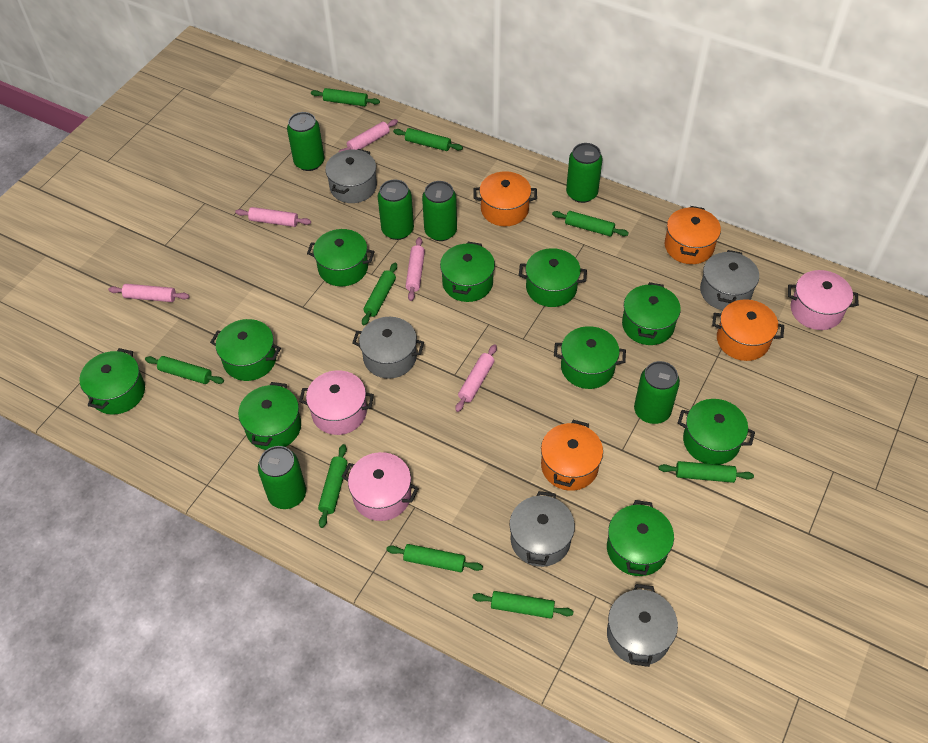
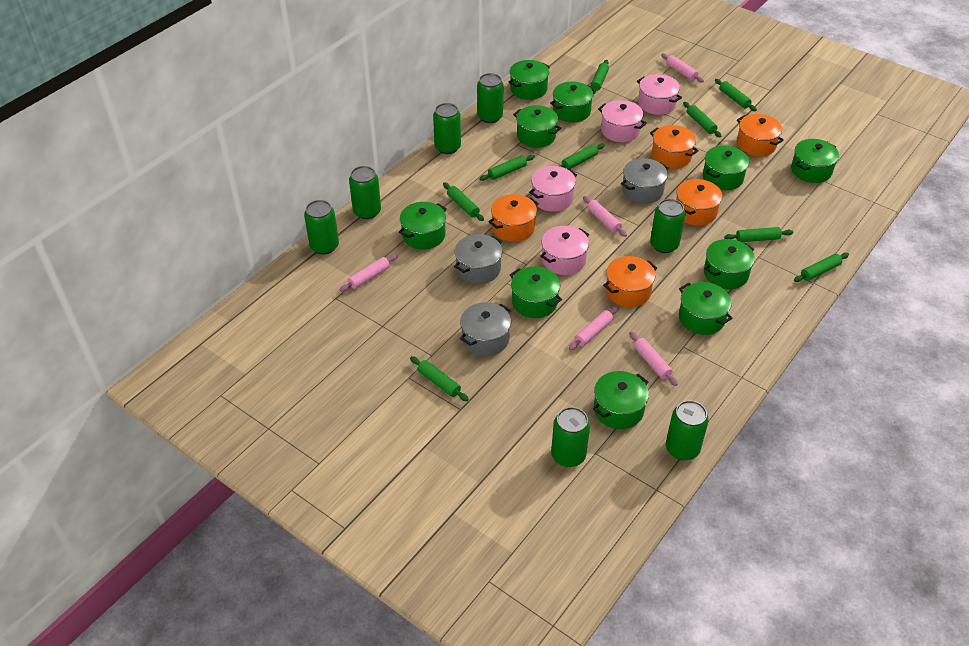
green can: 6 -> 7
grey pot: 5 -> 3
orange pot: 4 -> 5
pink pot: 3 -> 4

